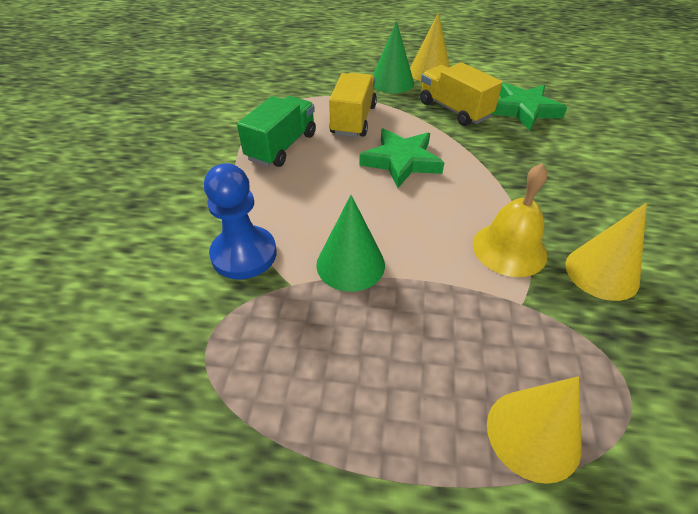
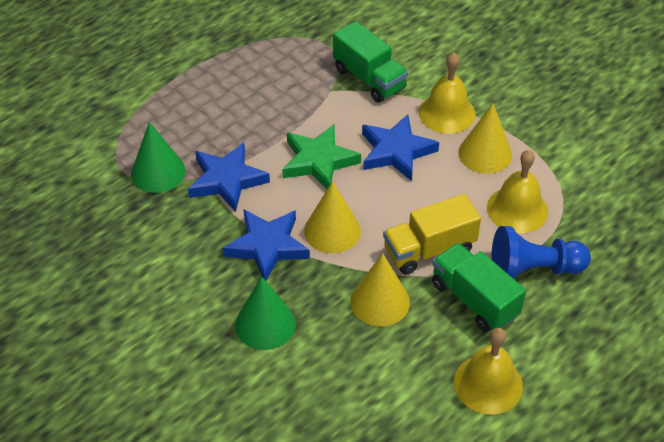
blue star: 0 -> 3
green star: 2 -> 1
green truck: 1 -> 2
yellow bell: 1 -> 3
yellow truck: 2 -> 1

